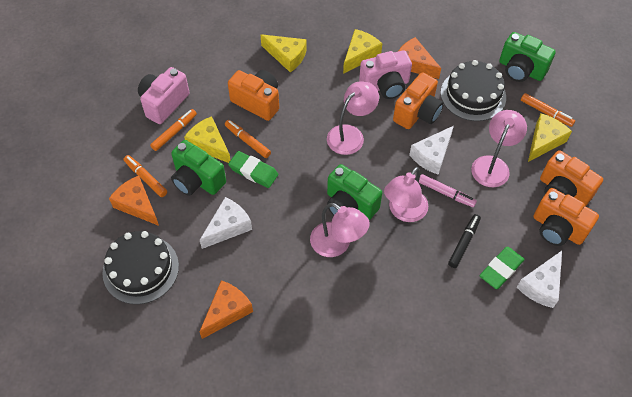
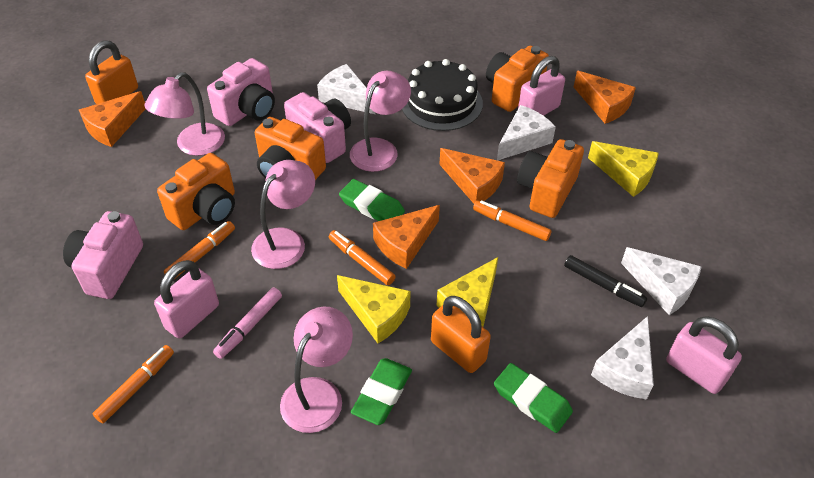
black cake: 2 -> 1
green camera: 3 -> 0
green eraser: 2 -> 3
orange cheese: 3 -> 4
orange padlock: 0 -> 2
pink camera: 2 -> 3
pink padlock: 0 -> 3
white cheese: 3 -> 4
yellow cheese: 4 -> 3

